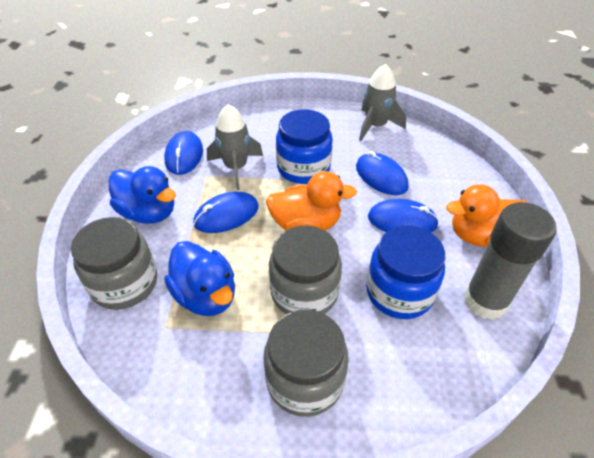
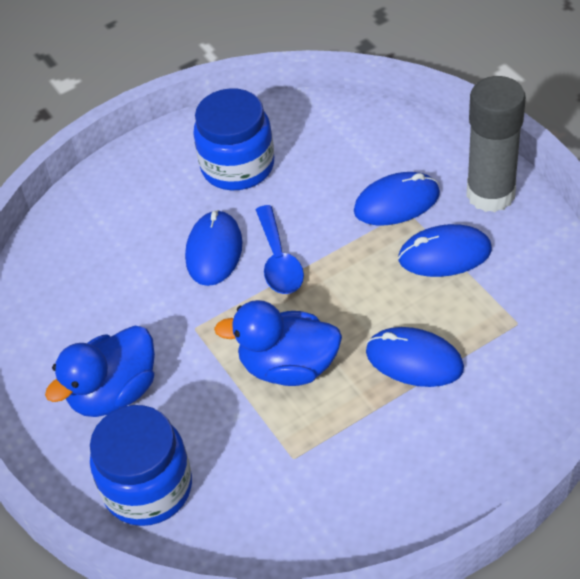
blue spoon: 0 -> 1
grey jar: 3 -> 0
grey rocket: 2 -> 0
orange duck: 2 -> 0

